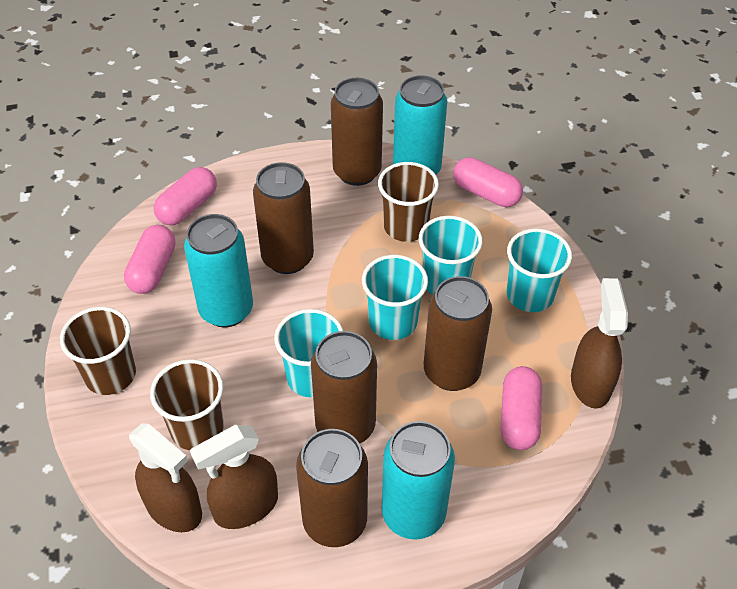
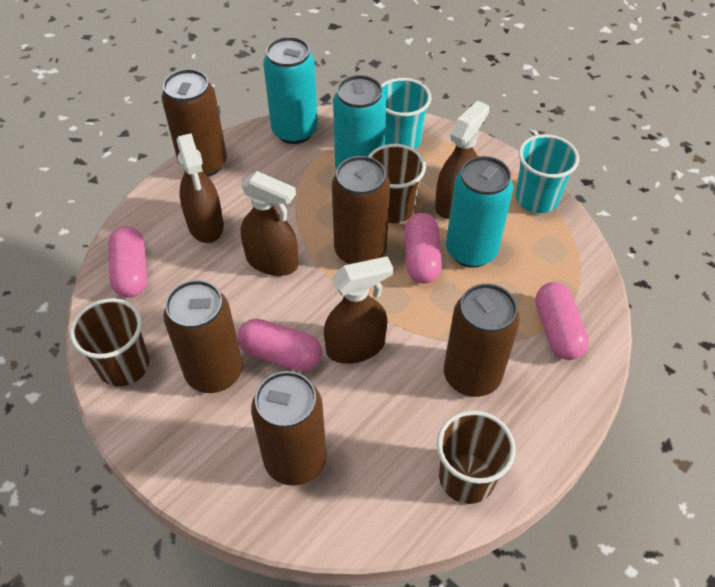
brown spray bottle: 3 -> 4
turquoise cup: 4 -> 2

